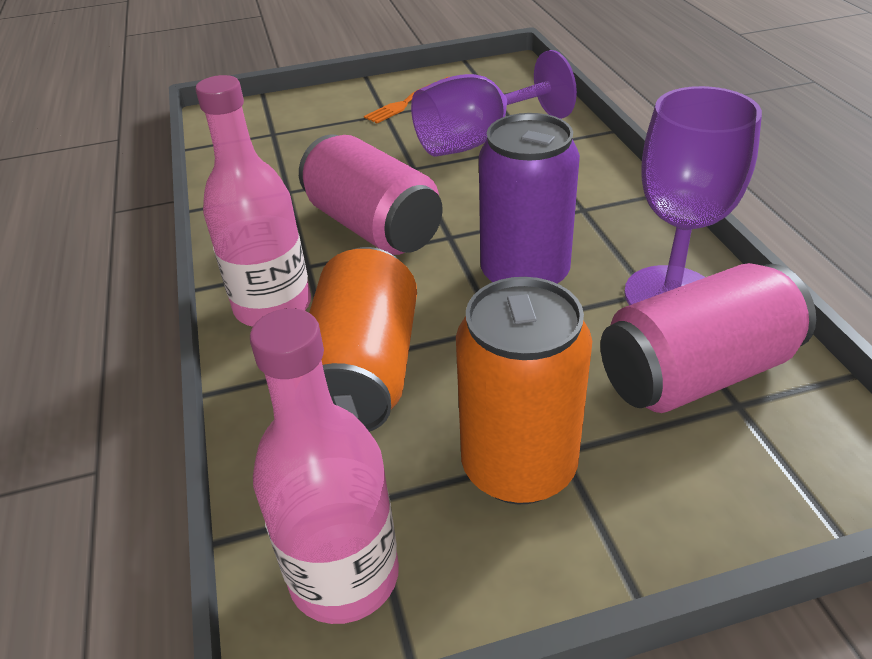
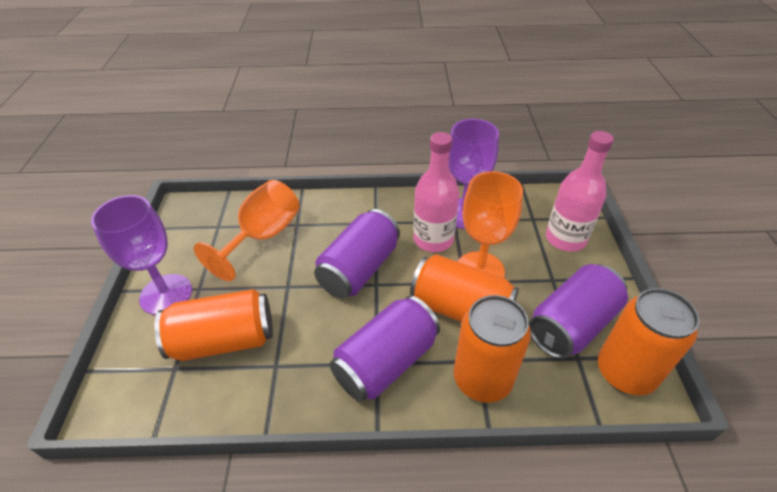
orange can: 2 -> 4
orange fork: 1 -> 0
orange goblet: 0 -> 2
pink can: 2 -> 0
purple can: 1 -> 3

